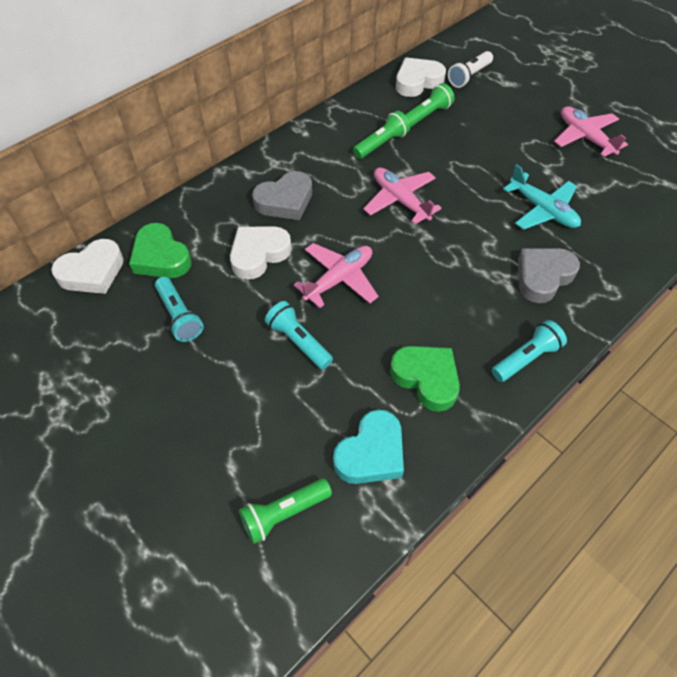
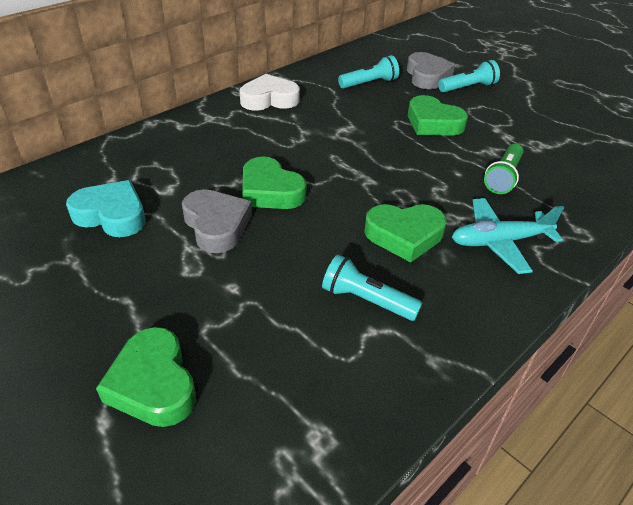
green flashlight: 3 -> 1
green heart: 2 -> 4
pink plane: 3 -> 0
white flashlight: 1 -> 0
white heart: 3 -> 1

